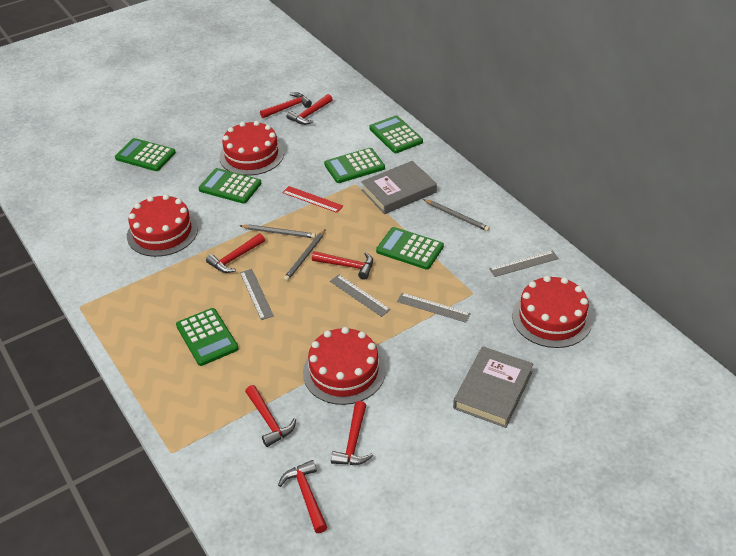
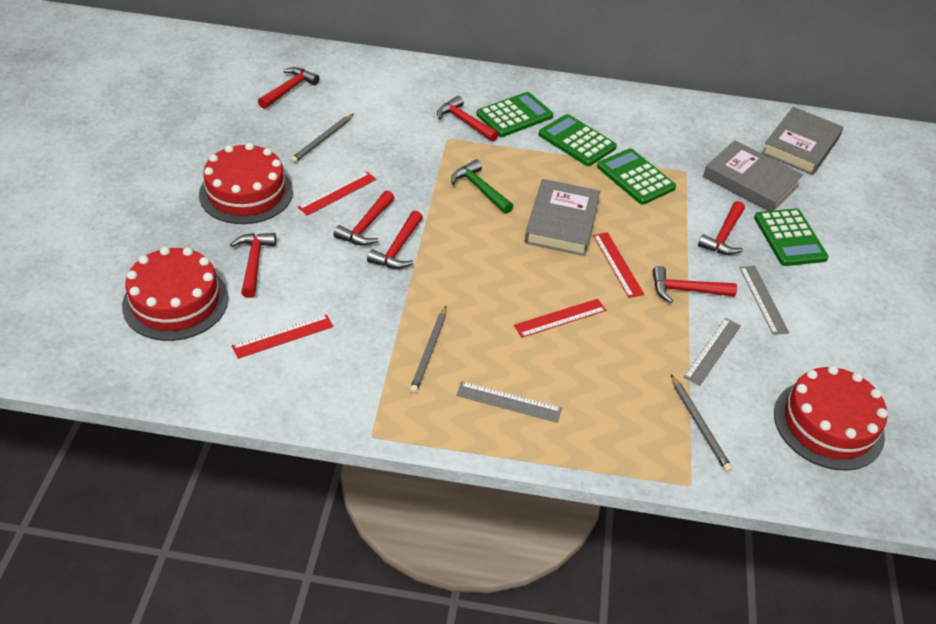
green calculator: 6 -> 4
green hammer: 0 -> 1
grey book: 2 -> 3
grey ruler: 4 -> 3
red cake: 4 -> 3
red ruler: 1 -> 4

